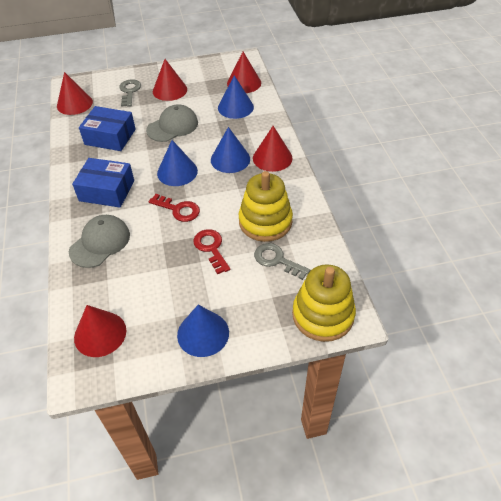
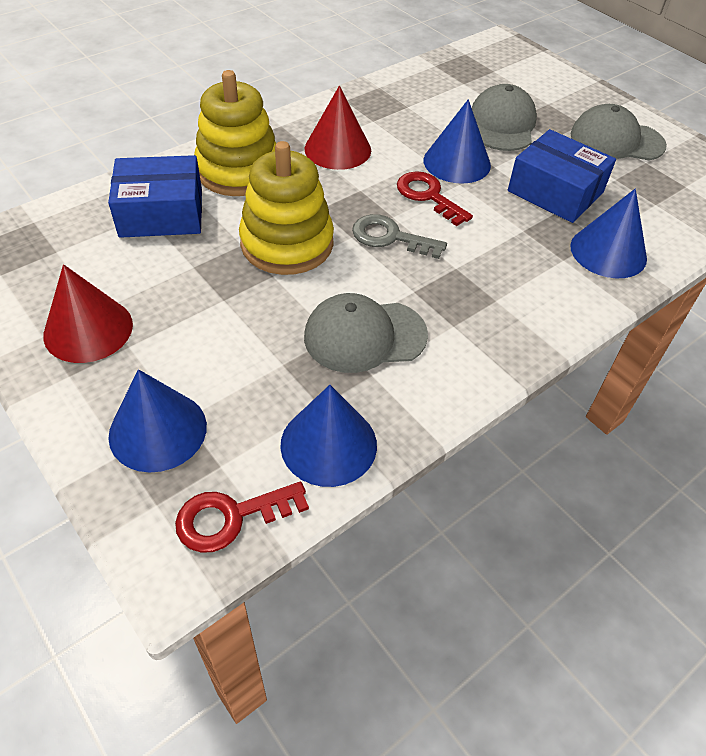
grey cap: 2 -> 3
grey key: 2 -> 1
red cone: 5 -> 2

